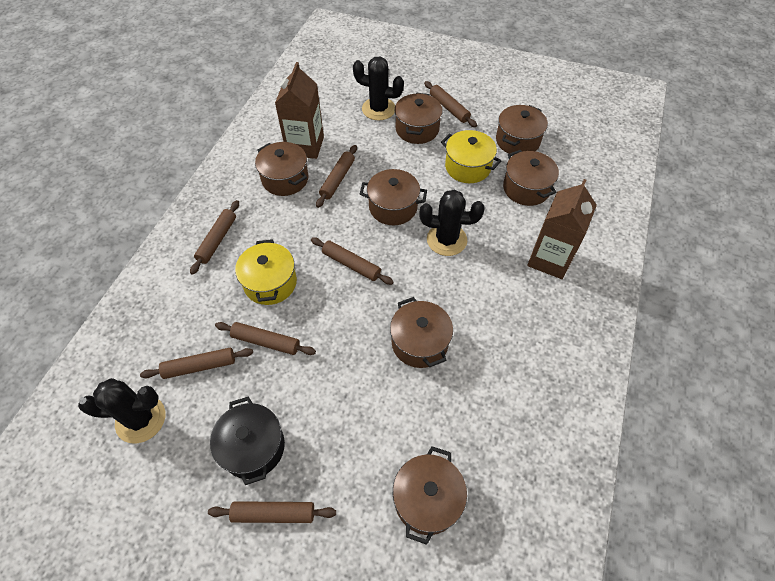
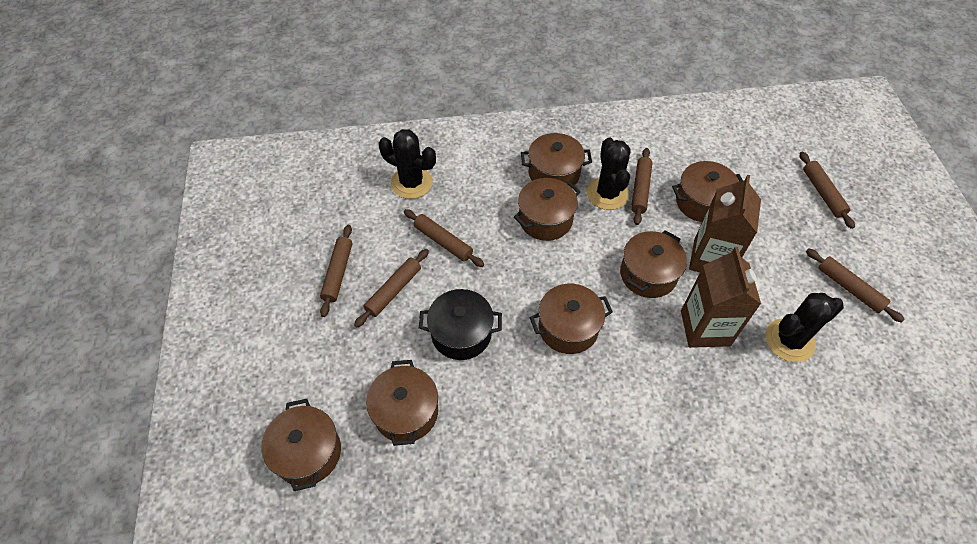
brown rolling pin: 7 -> 6
yellow pot: 2 -> 0

